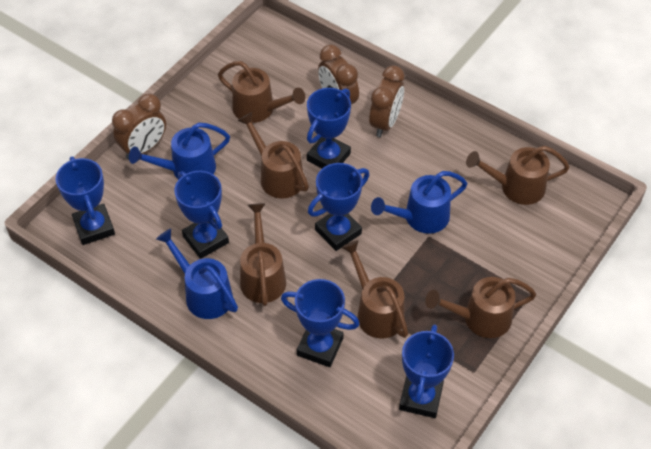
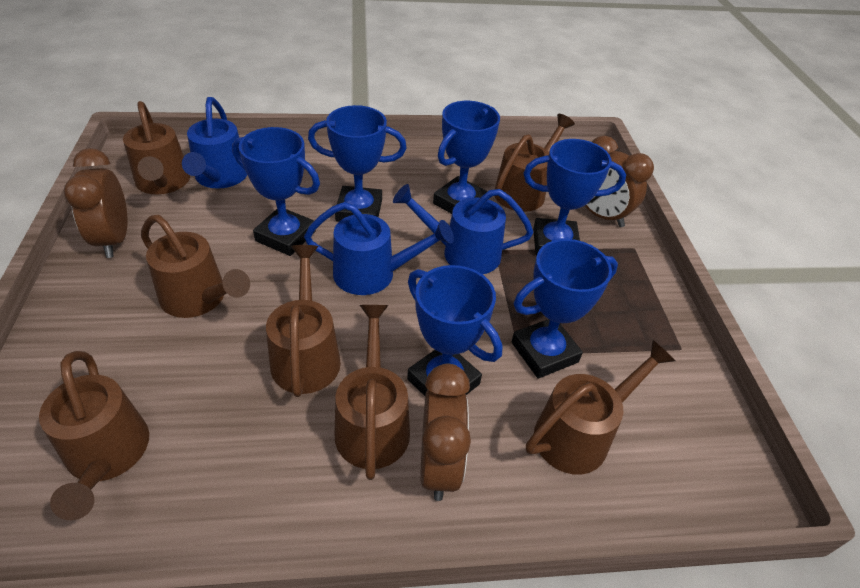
brown watering can: 6 -> 7

